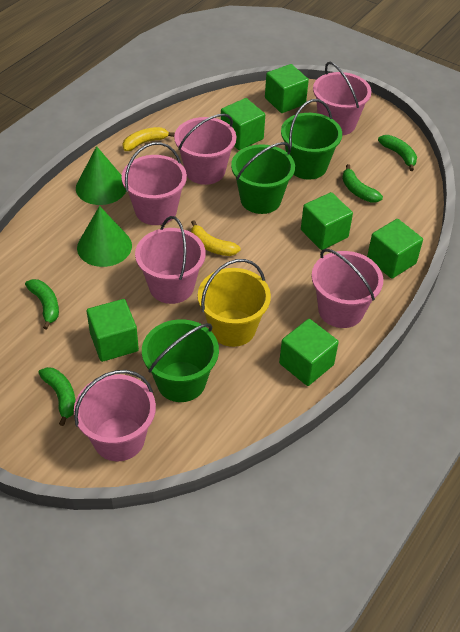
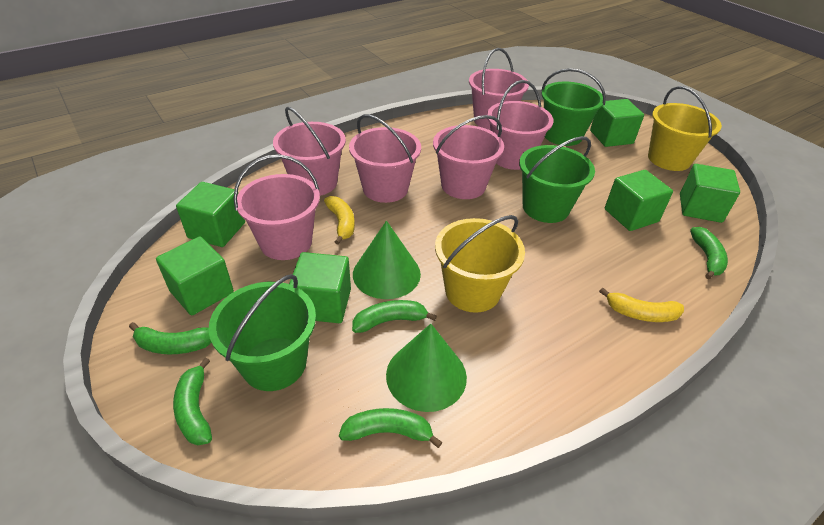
green banana: 4 -> 5
yellow bucket: 1 -> 2

